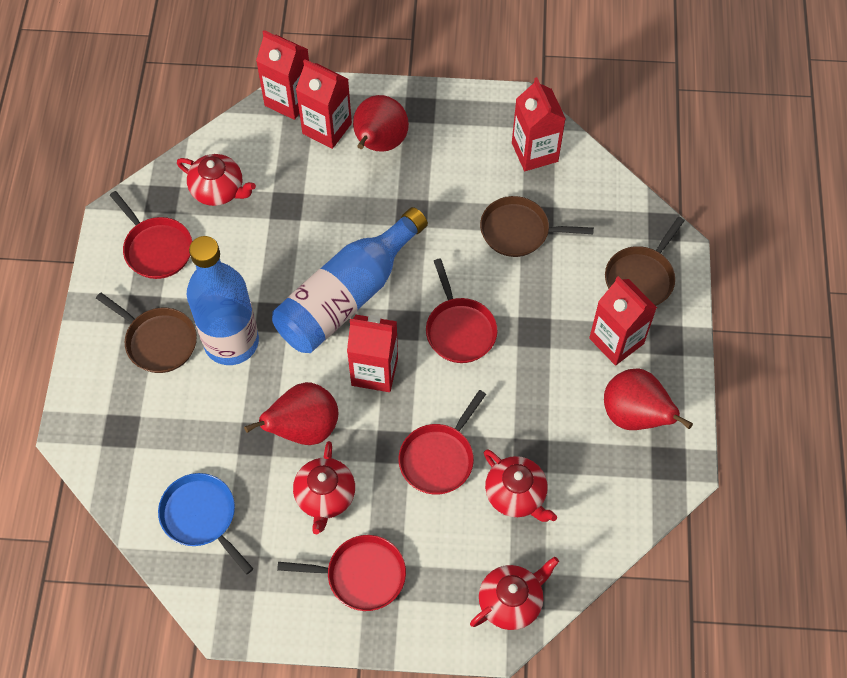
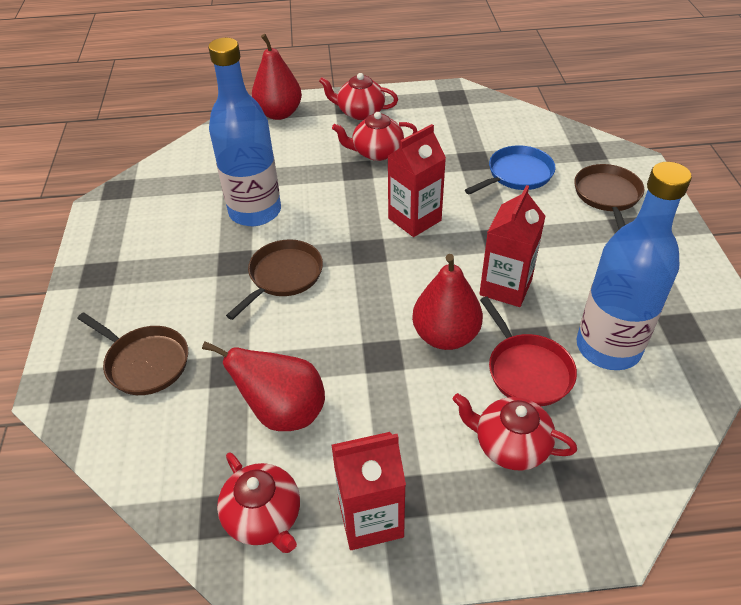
red carton: 5 -> 3
red pan: 4 -> 1

